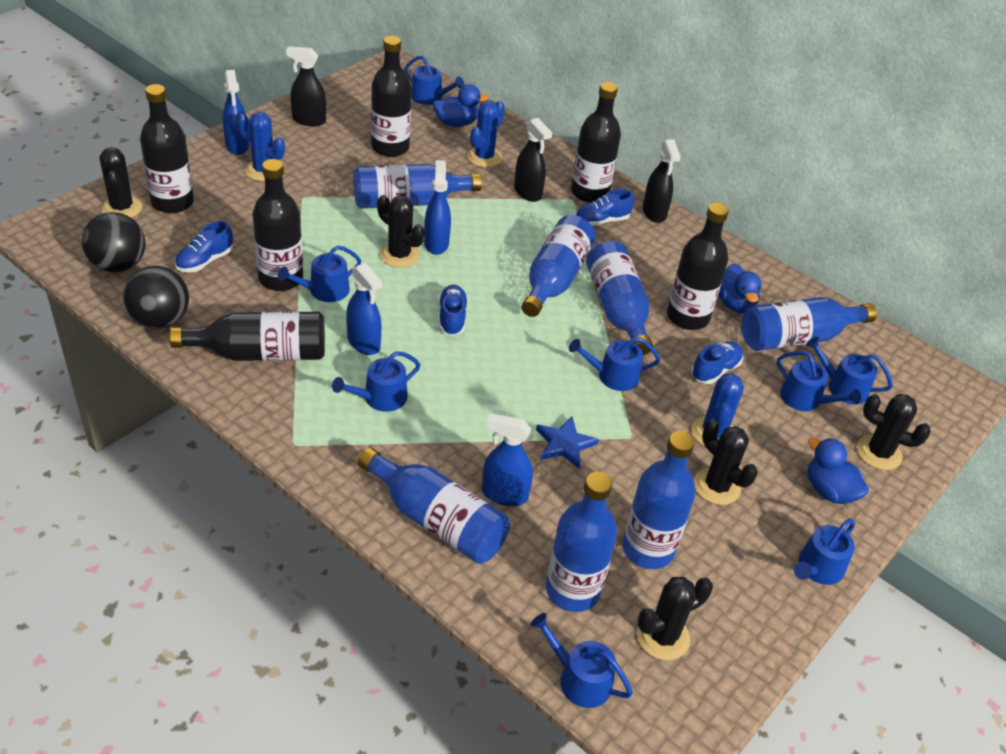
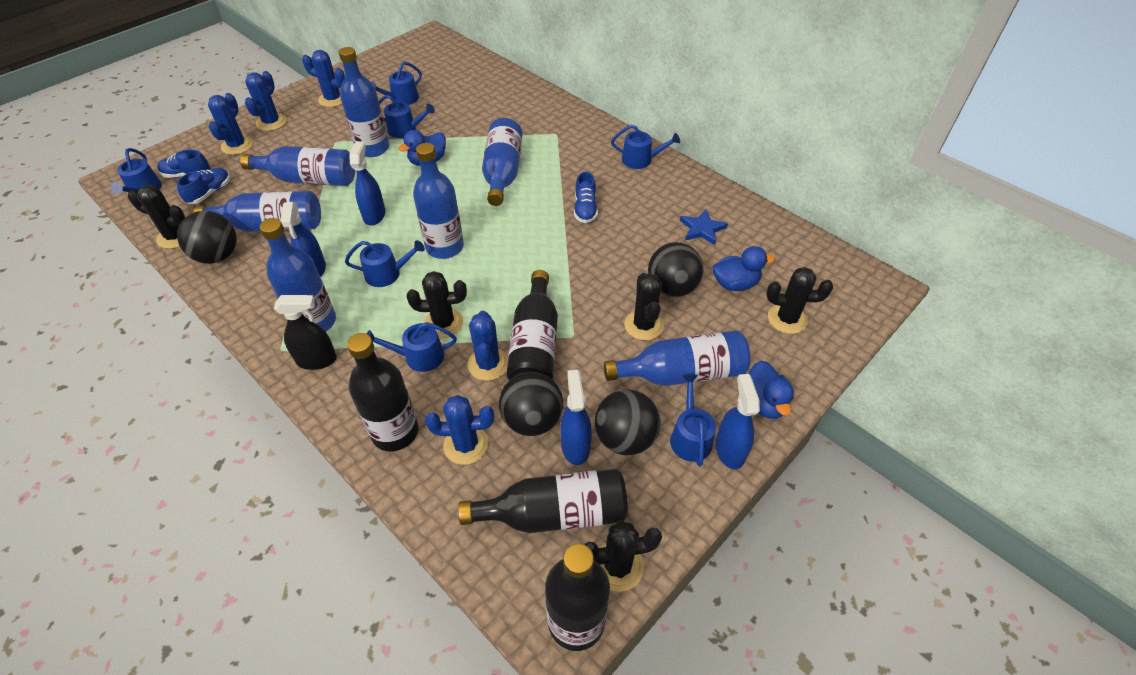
black ball: 2 -> 4
black bottle: 6 -> 4
black spray bottle: 3 -> 1
blue cactus: 3 -> 5
blue shoe: 4 -> 3
blue watering can: 8 -> 7

